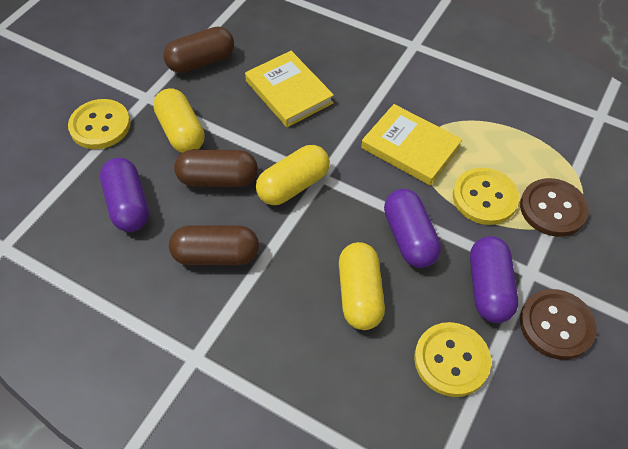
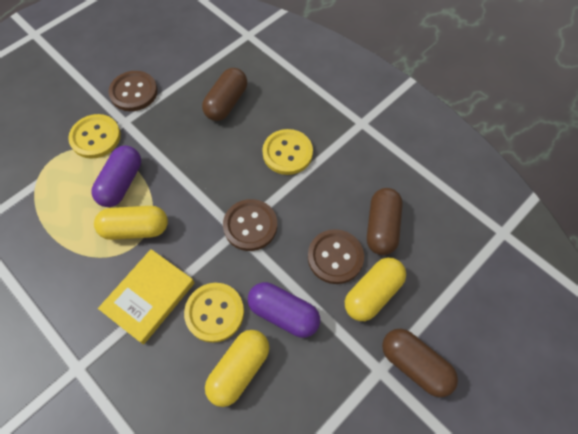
brown button: 2 -> 3
purple capsule: 3 -> 2
yellow book: 2 -> 1

